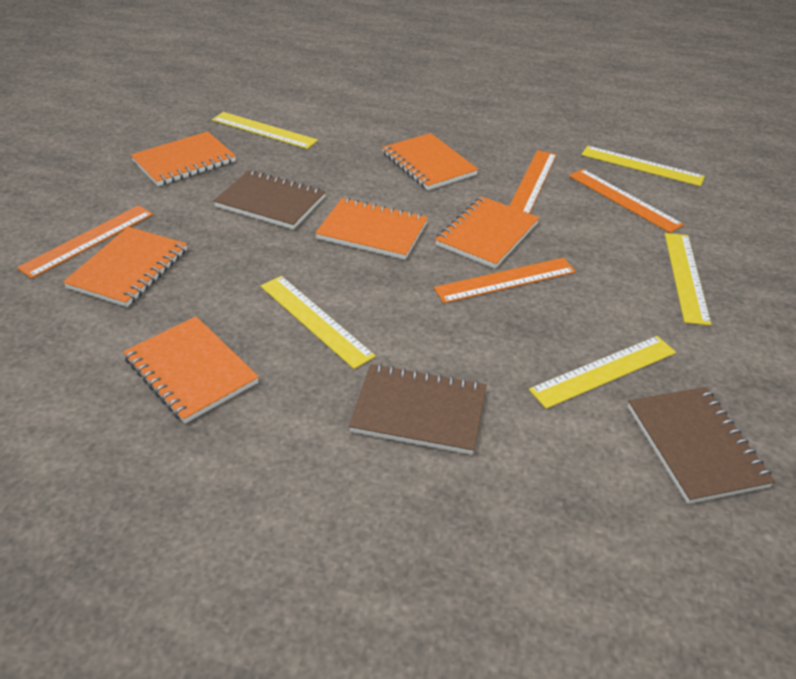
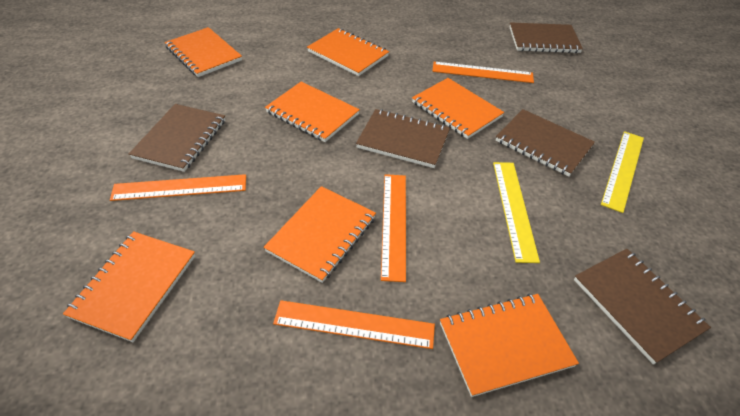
brown notebook: 3 -> 5
orange notebook: 6 -> 7
yellow ruler: 5 -> 2

